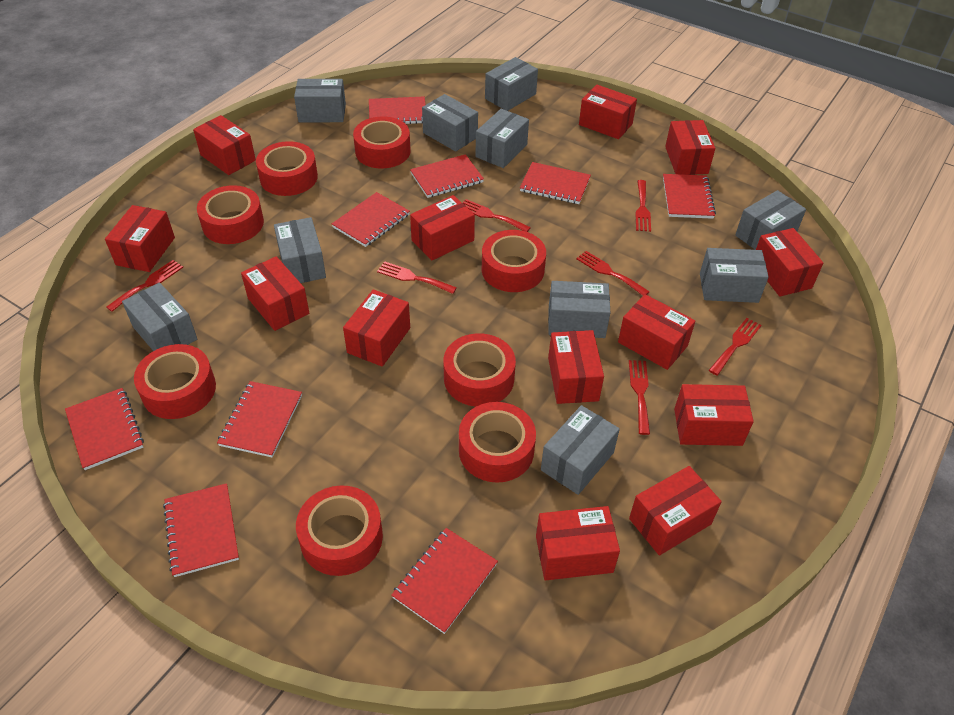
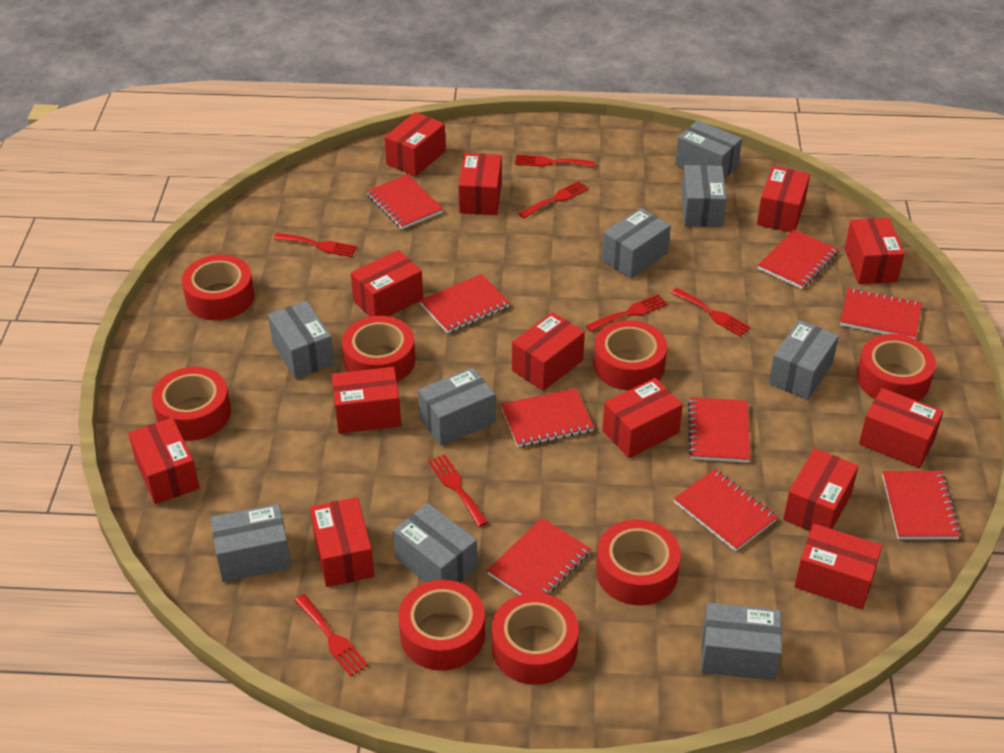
grey box: 10 -> 9

